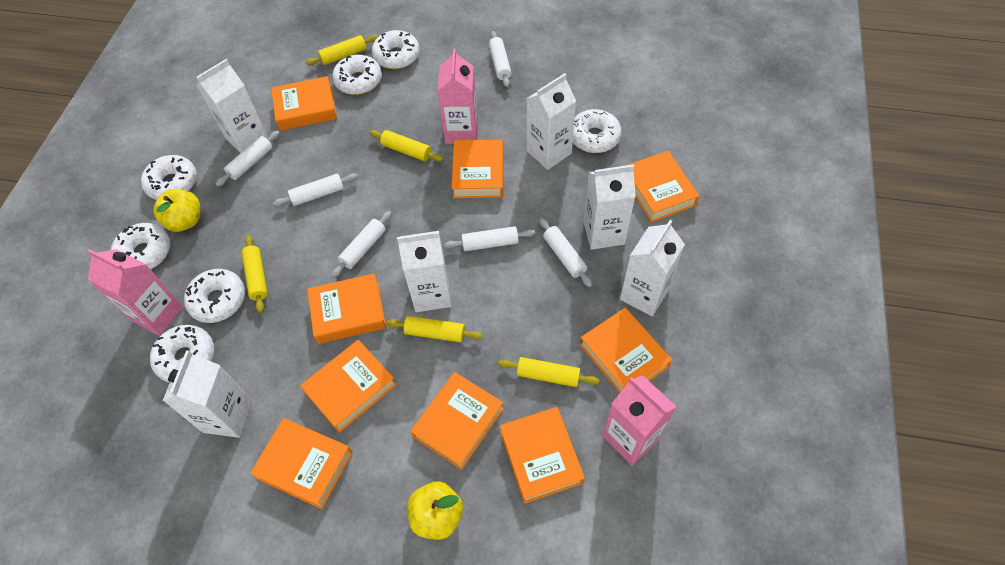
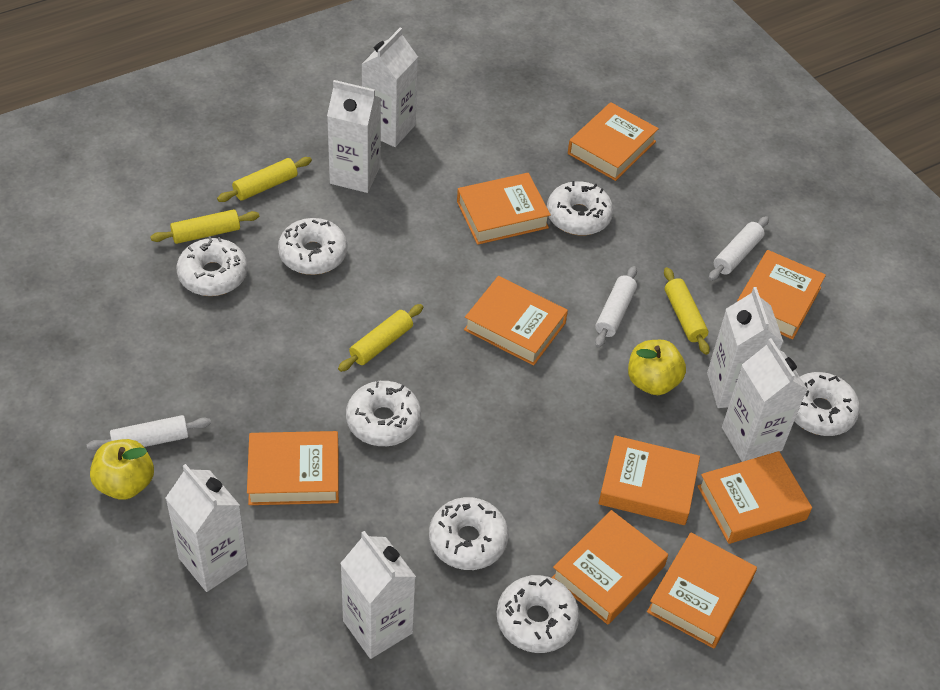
pink carton: 3 -> 0
white rolling pin: 6 -> 3
yellow rolling pin: 5 -> 4

